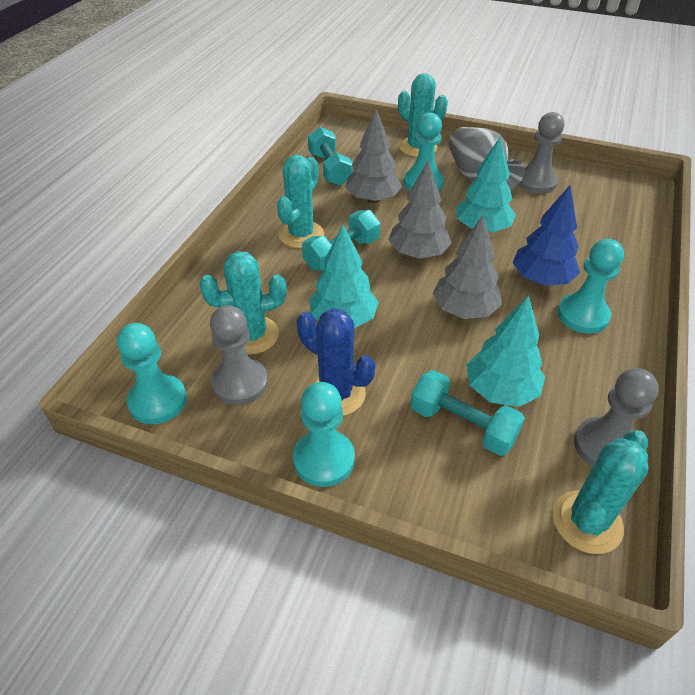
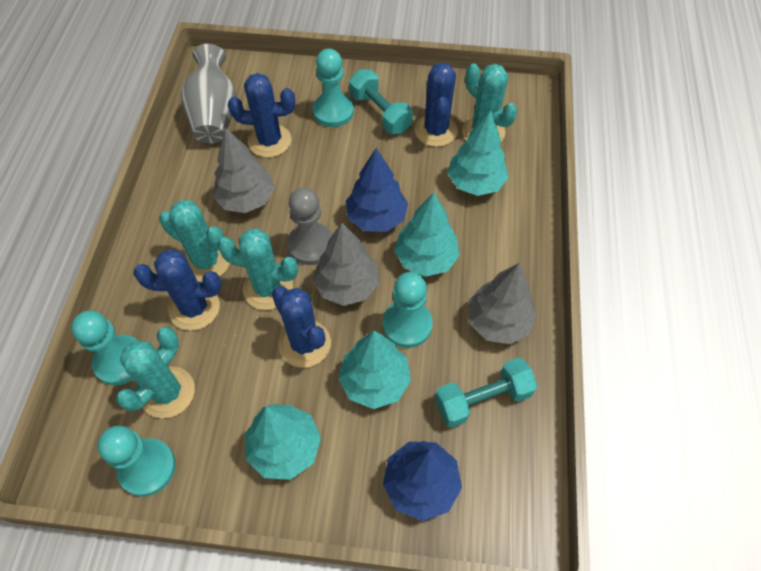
blue cactus: 1 -> 4
blue tree: 1 -> 2
grey pawn: 3 -> 1
turquoise dumbbell: 3 -> 2
turquoise tree: 3 -> 4

